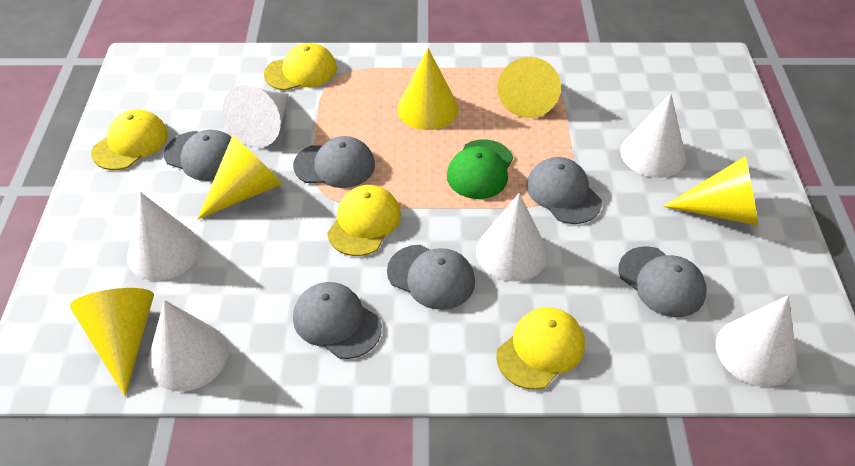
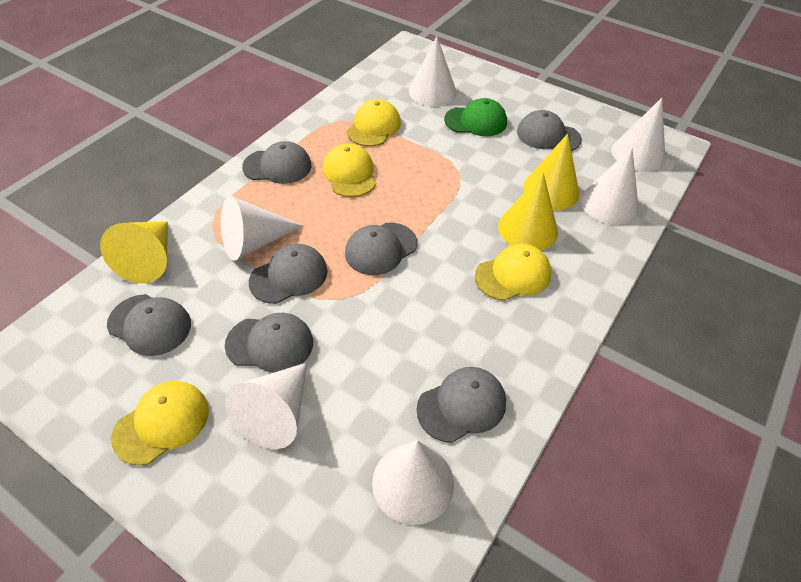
grey cap: 6 -> 7
yellow cone: 5 -> 3

